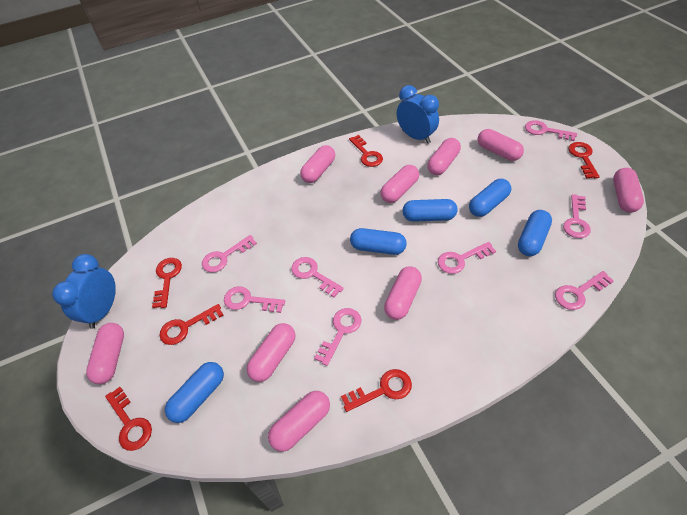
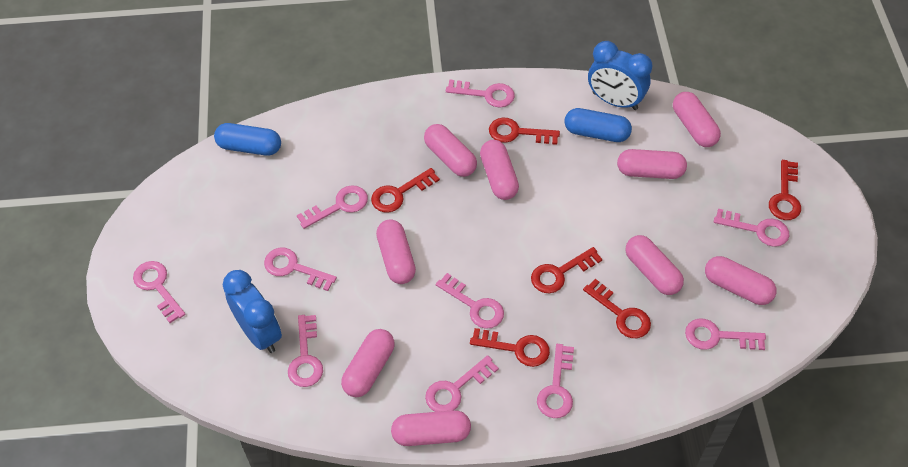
blue capsule: 5 -> 2
pink key: 8 -> 10

